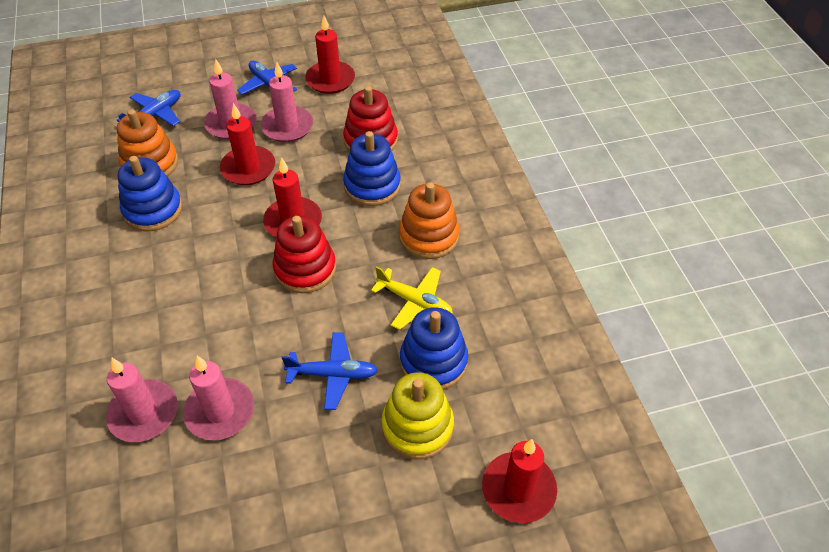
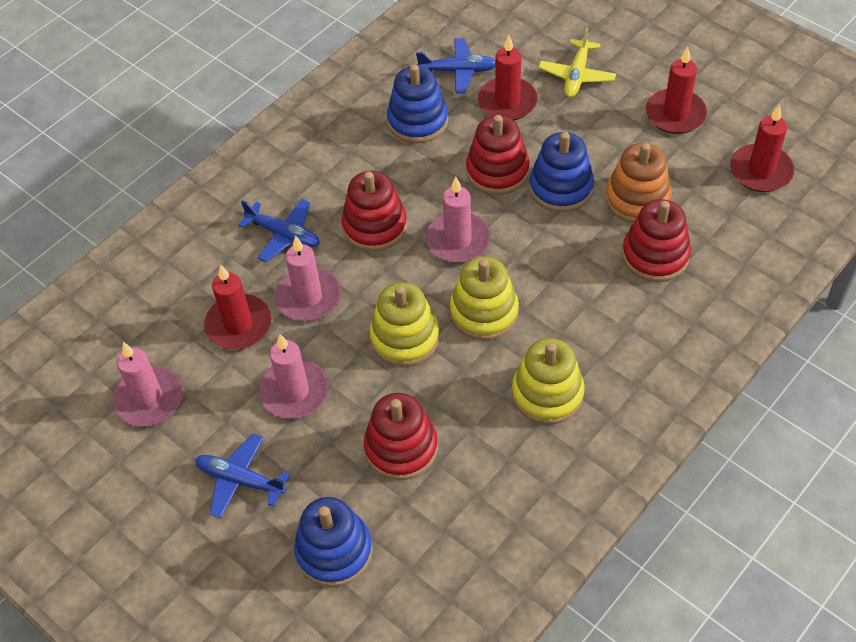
orange stacking toy: 2 -> 1
red stacking toy: 2 -> 4
yellow stacking toy: 1 -> 3

